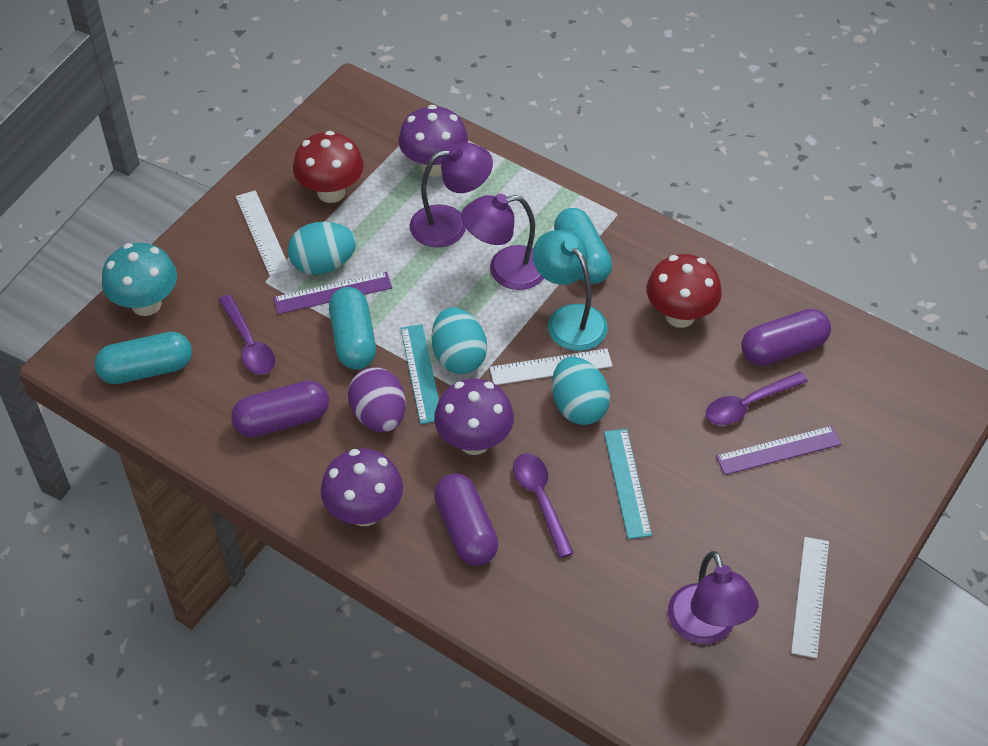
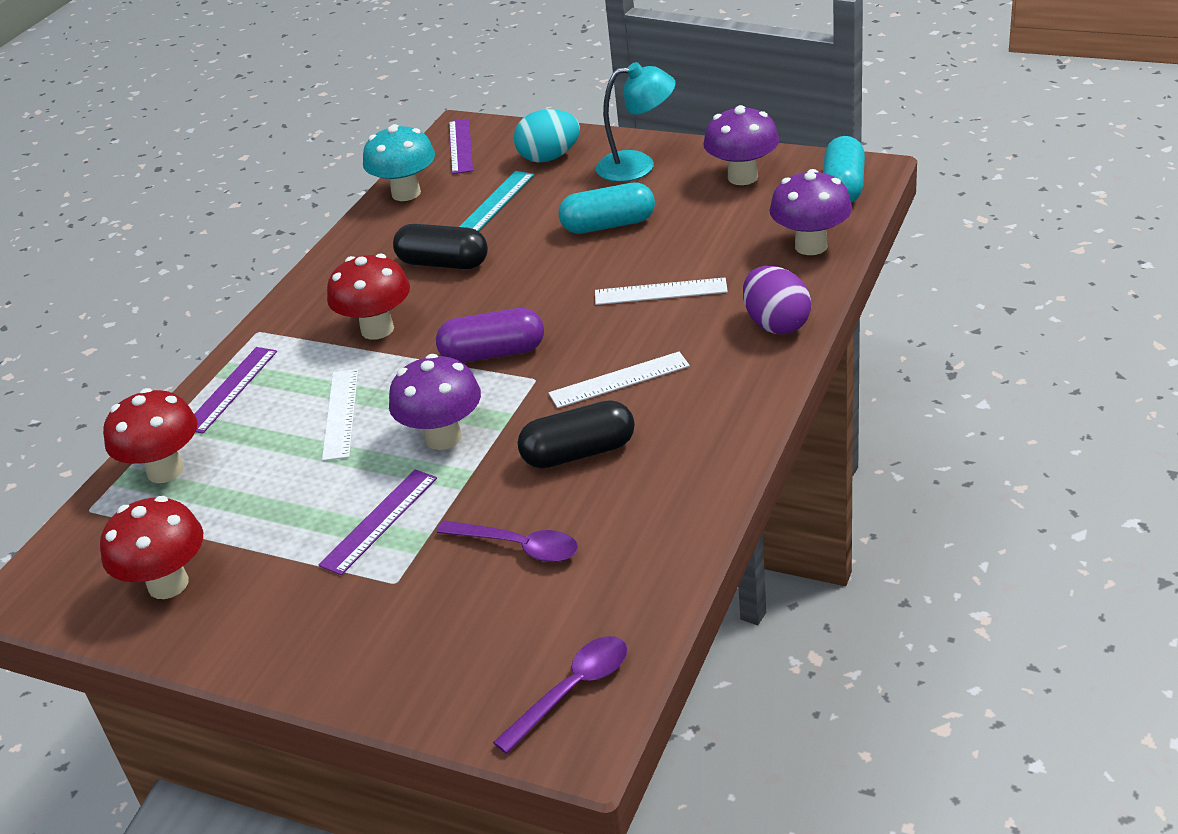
black capsule: 0 -> 2
purple capsule: 3 -> 1
purple lamp: 3 -> 0
purple ruler: 2 -> 3
purple spoon: 3 -> 2
red mushroom: 2 -> 3
turquoise capsule: 3 -> 2
turquoise egg: 3 -> 1
turquoise ruler: 2 -> 1

